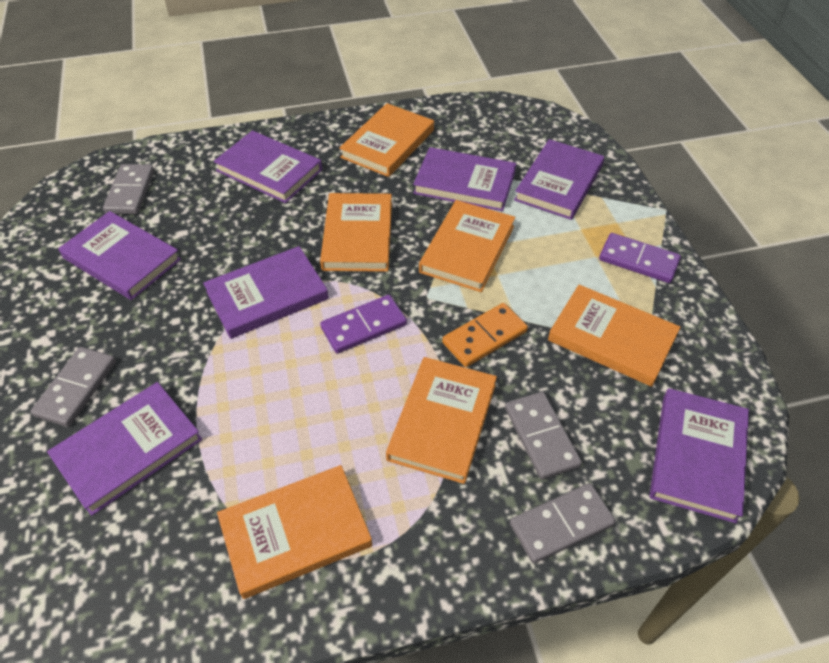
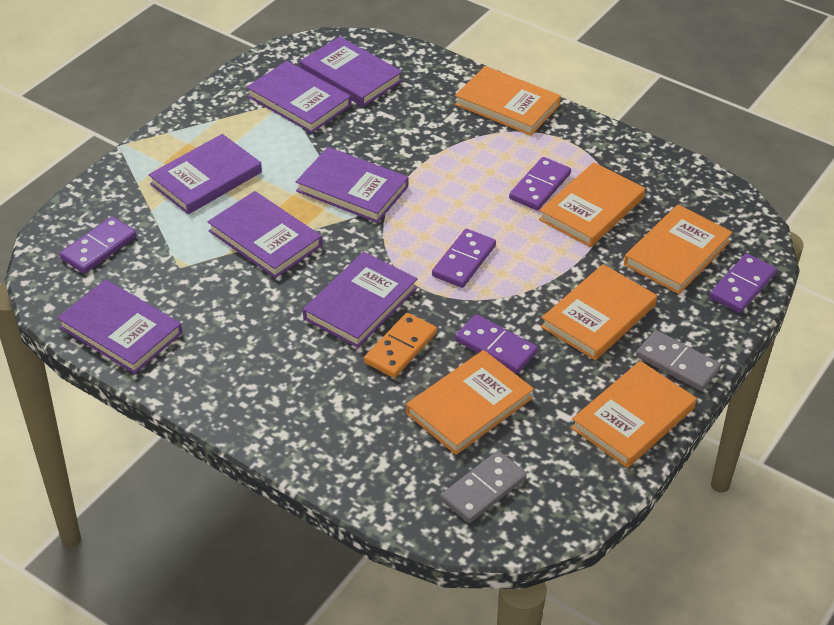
grey domino: 4 -> 2
purple domino: 2 -> 5

